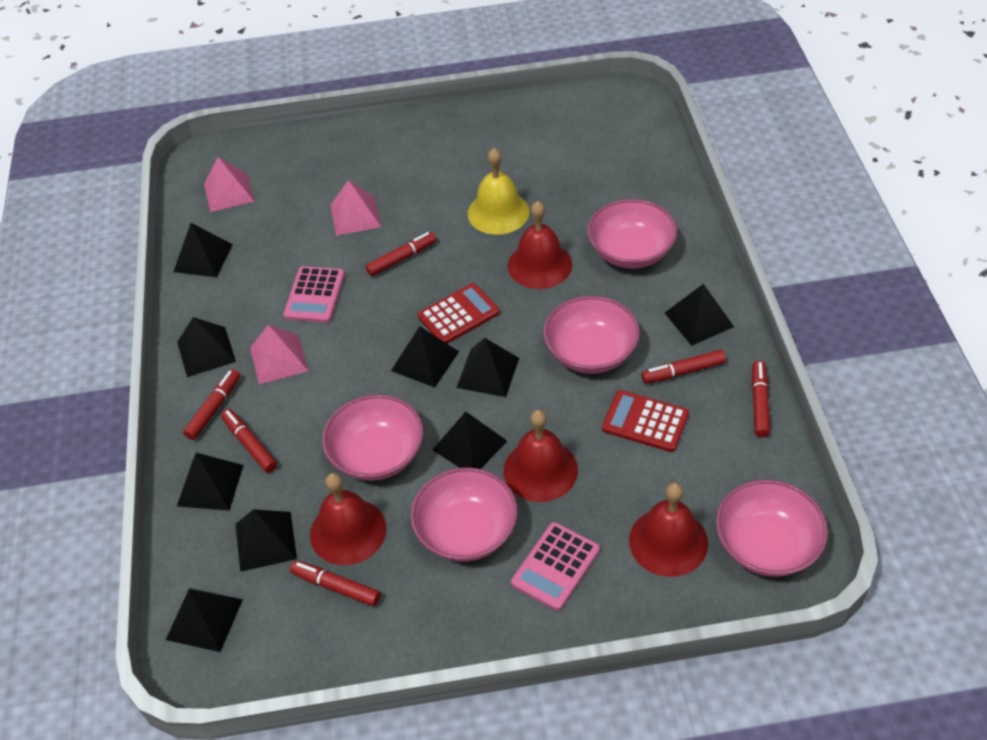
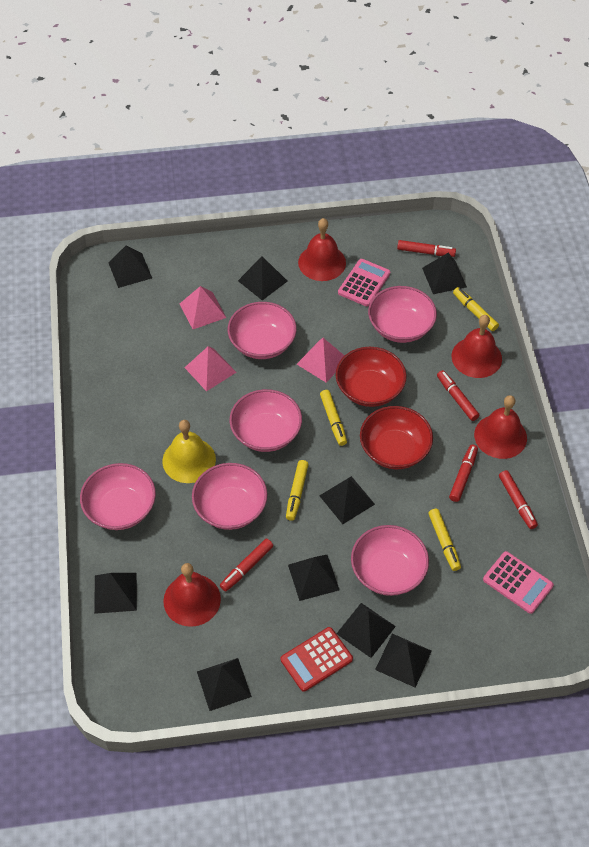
pink bowl: 5 -> 6
red bowl: 0 -> 2
red calculator: 2 -> 1
red marker: 6 -> 5
yellow marker: 0 -> 4

